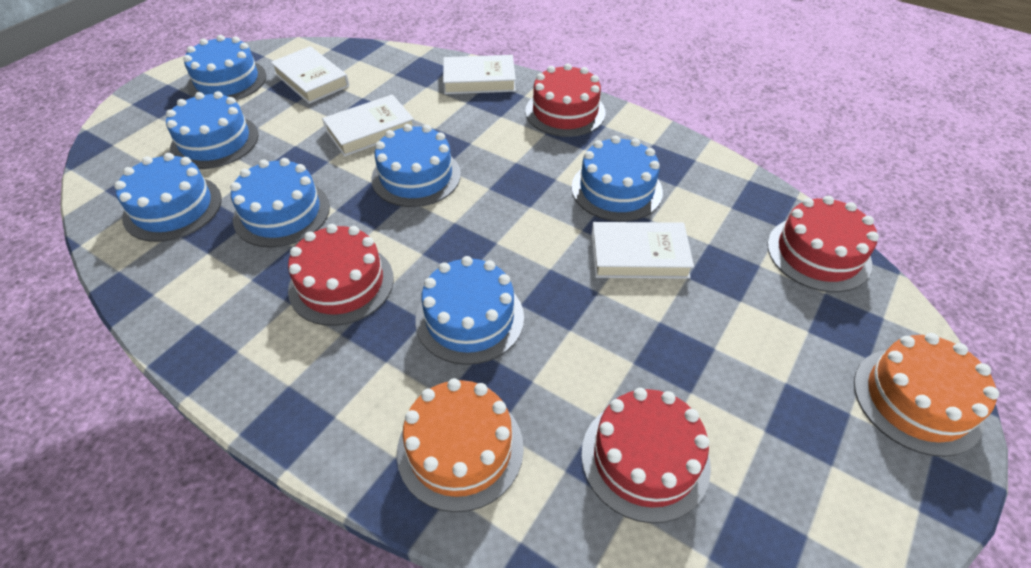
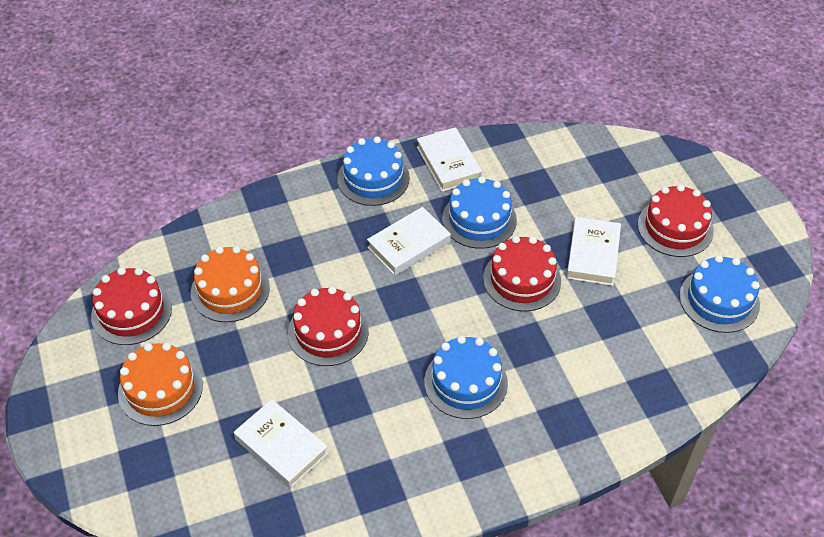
blue cake: 7 -> 4

